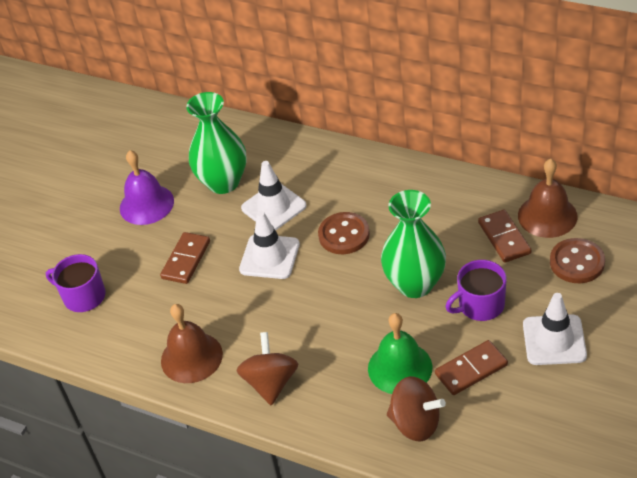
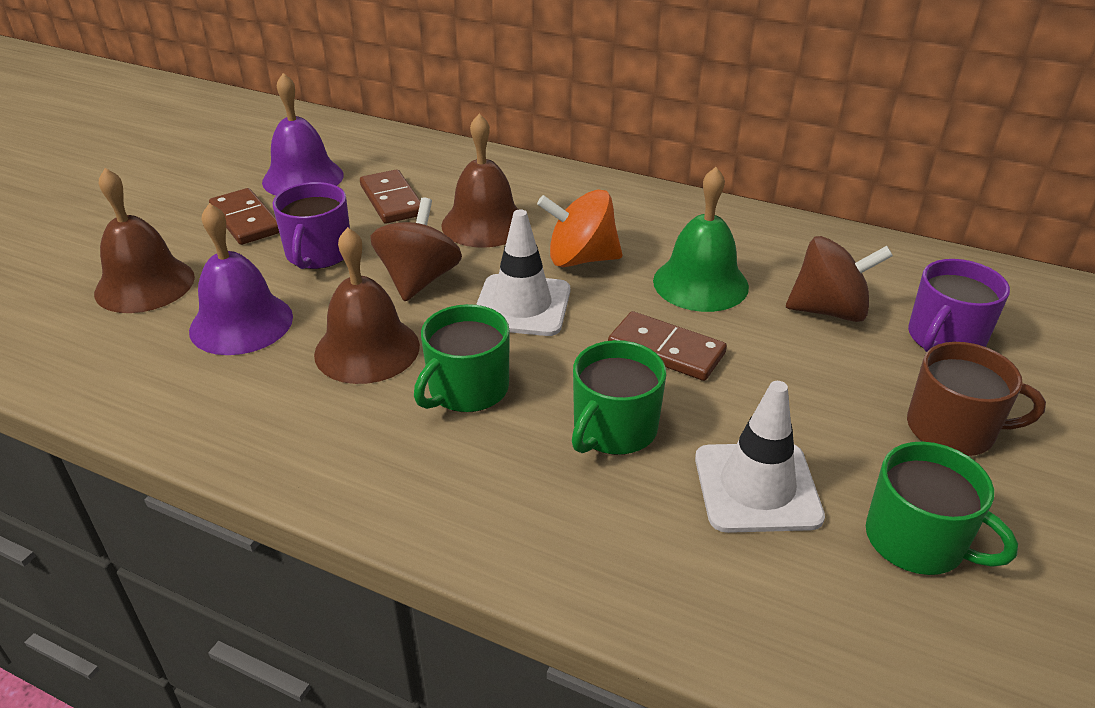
brown bell: 2 -> 3
brown button: 2 -> 0
brown mug: 0 -> 1
green mug: 0 -> 3
green vase: 2 -> 0
orange spinning top: 0 -> 1
purple bell: 1 -> 2
white traffic cone: 3 -> 2

